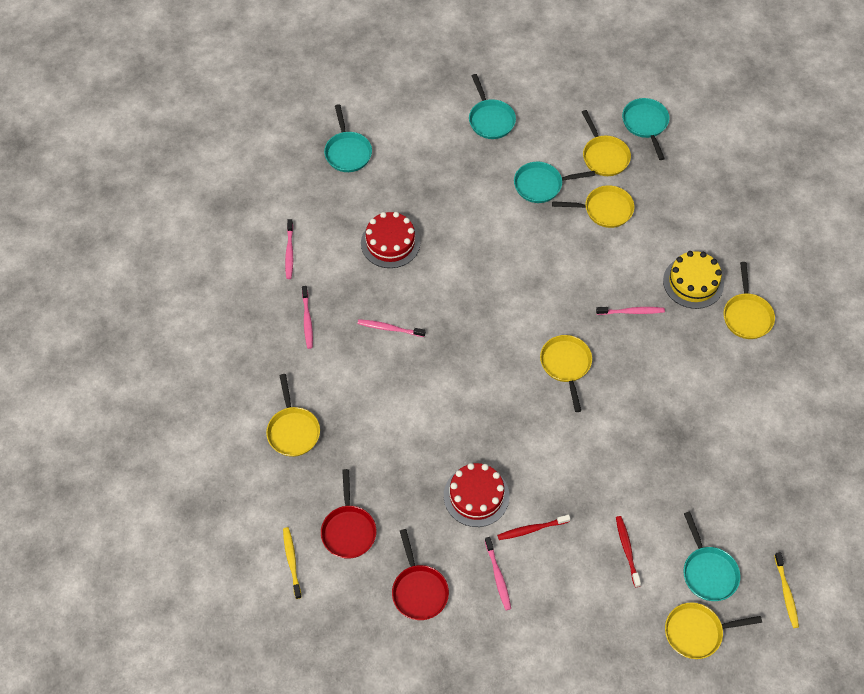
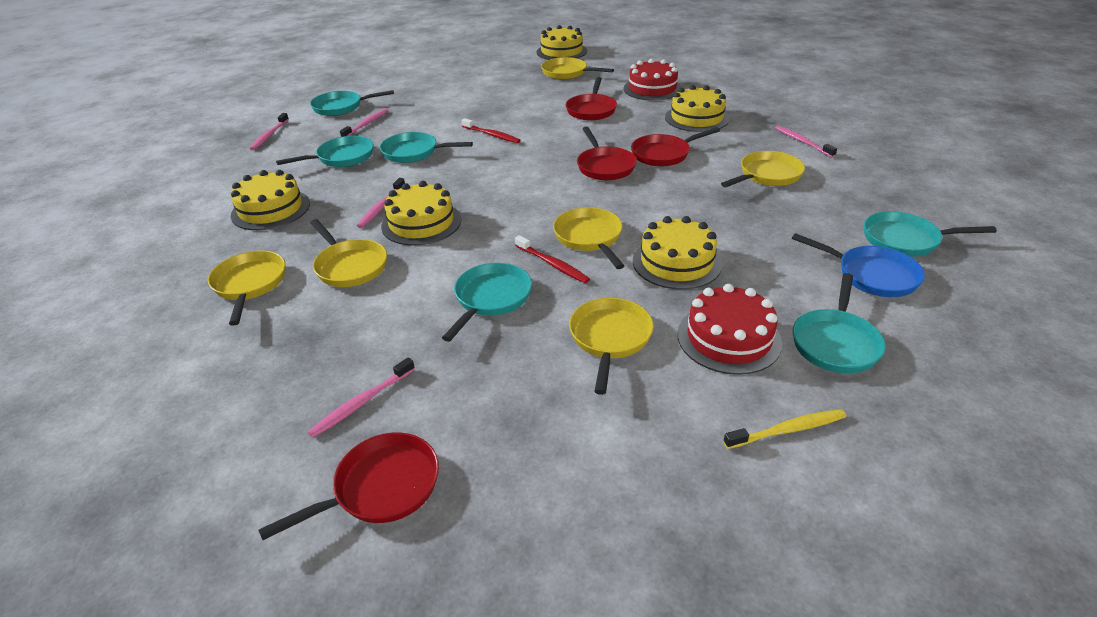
blue pan: 0 -> 1
red pan: 2 -> 4
turquoise pan: 5 -> 6
yellow cake: 1 -> 5
yellow toothbrush: 2 -> 1

